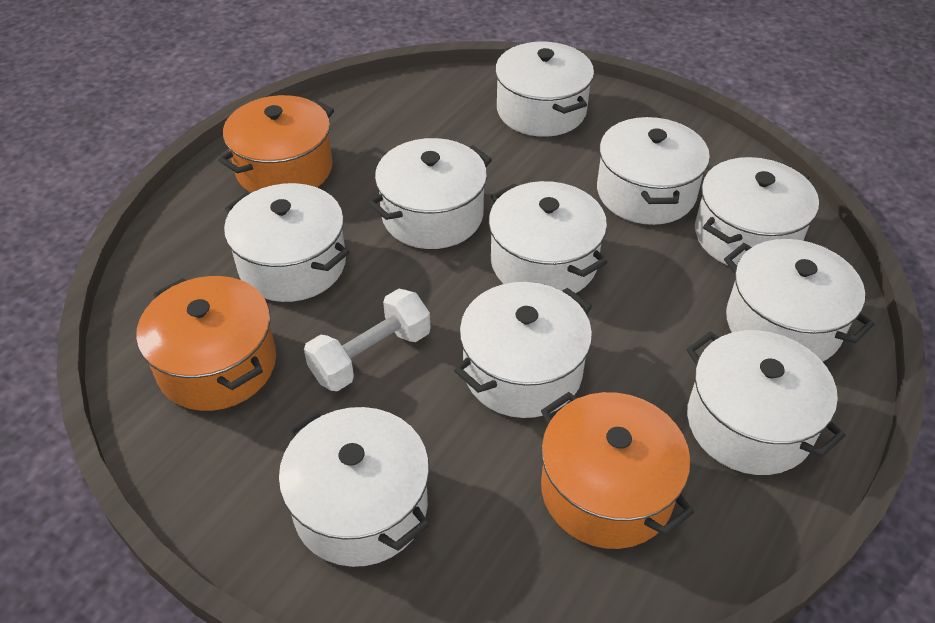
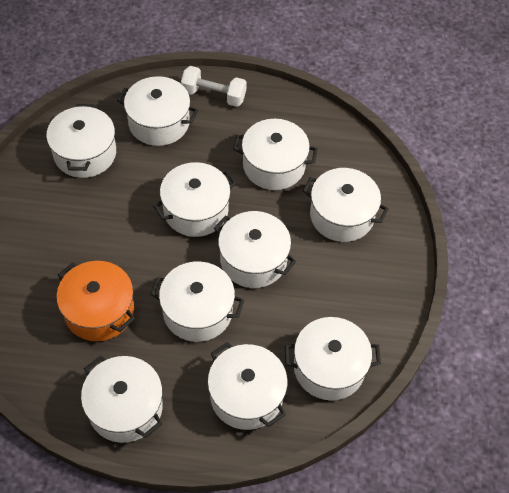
orange pot: 3 -> 1

